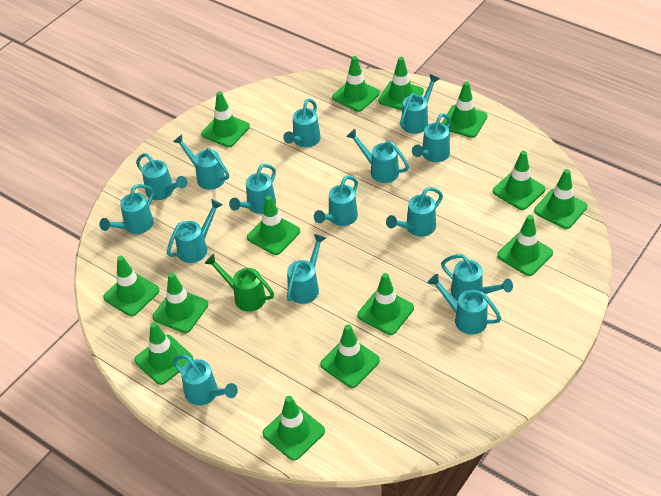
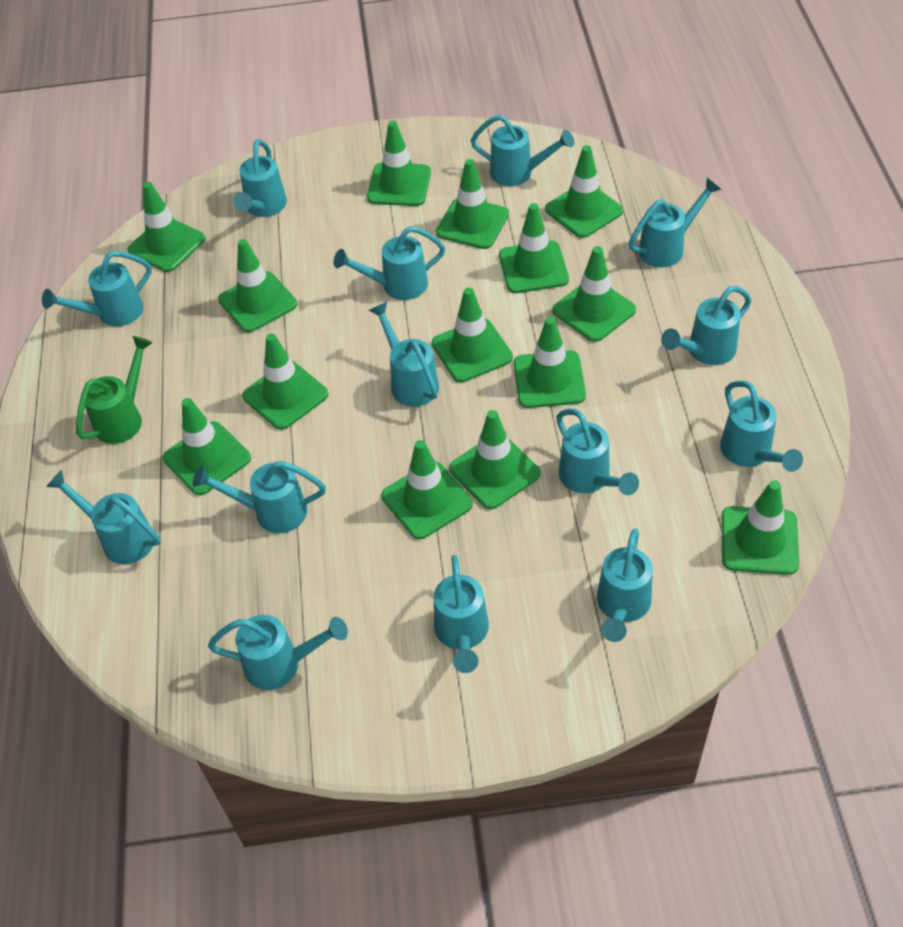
turquoise watering can: 15 -> 14

